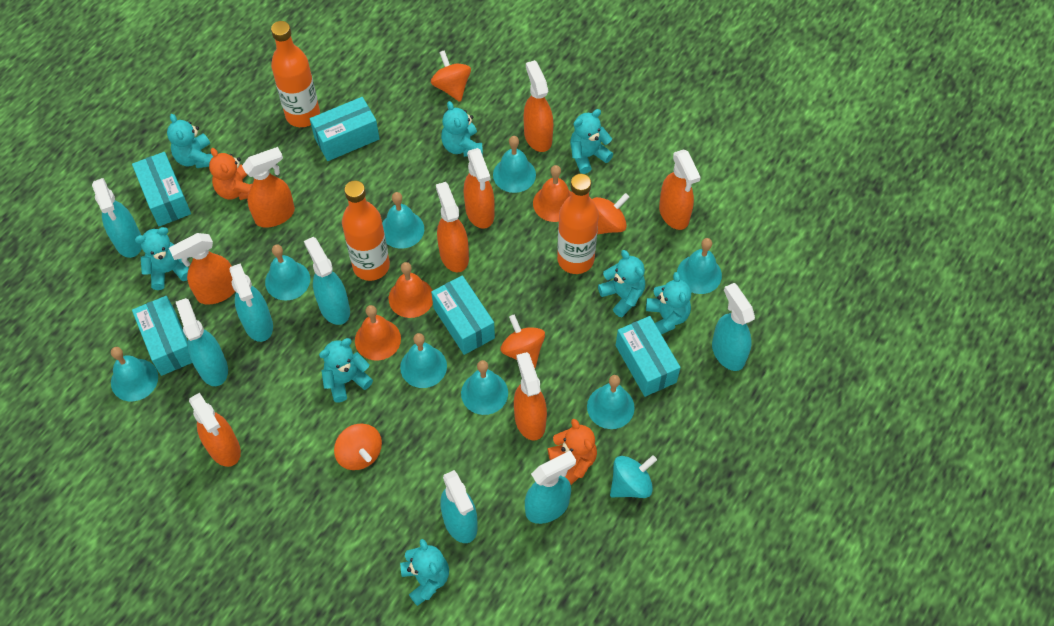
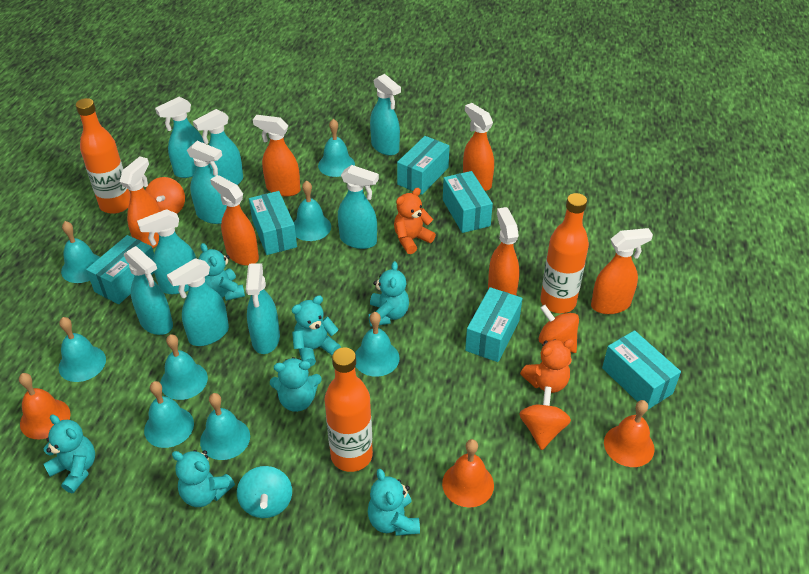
orange spinning top: 4 -> 3
orange spray bottle: 8 -> 6
turquoise box: 5 -> 6
turquoise spray bottle: 7 -> 9
turquoise teddy bear: 8 -> 7

